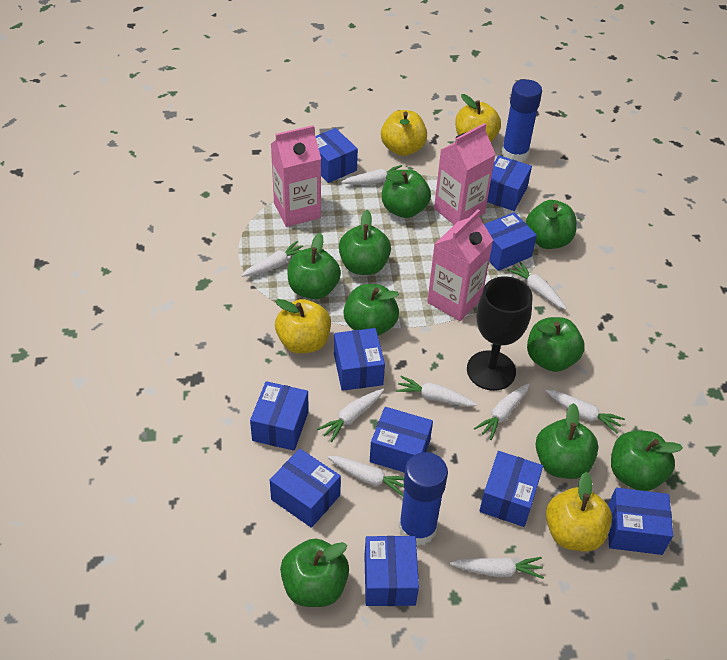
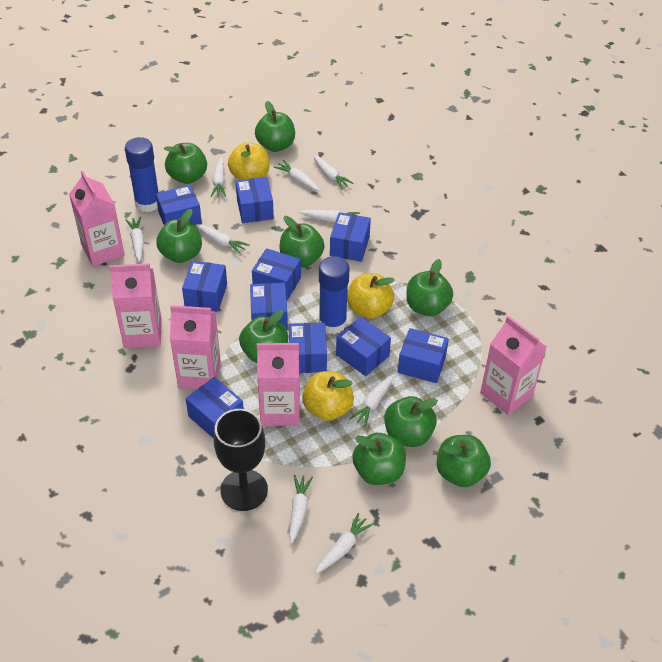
pink carton: 3 -> 5
yellow apple: 4 -> 3

